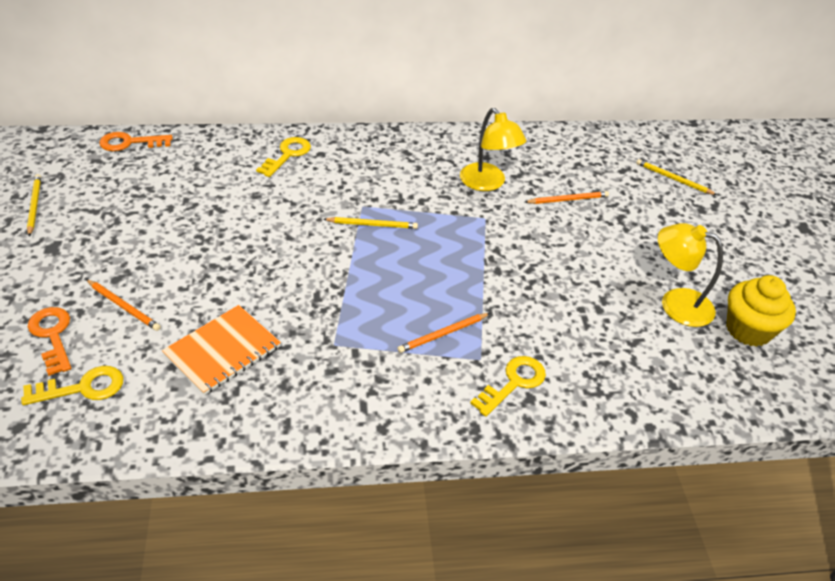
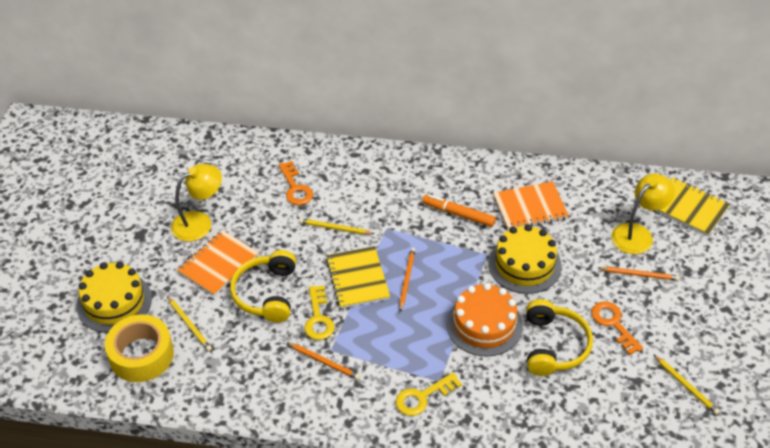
orange cake: 0 -> 1
orange marker: 0 -> 1
orange notebook: 1 -> 2
yellow cake: 0 -> 2
yellow cupcake: 1 -> 0
yellow headphones: 0 -> 2
yellow key: 3 -> 2
yellow notebook: 0 -> 2
yellow tape: 0 -> 1

